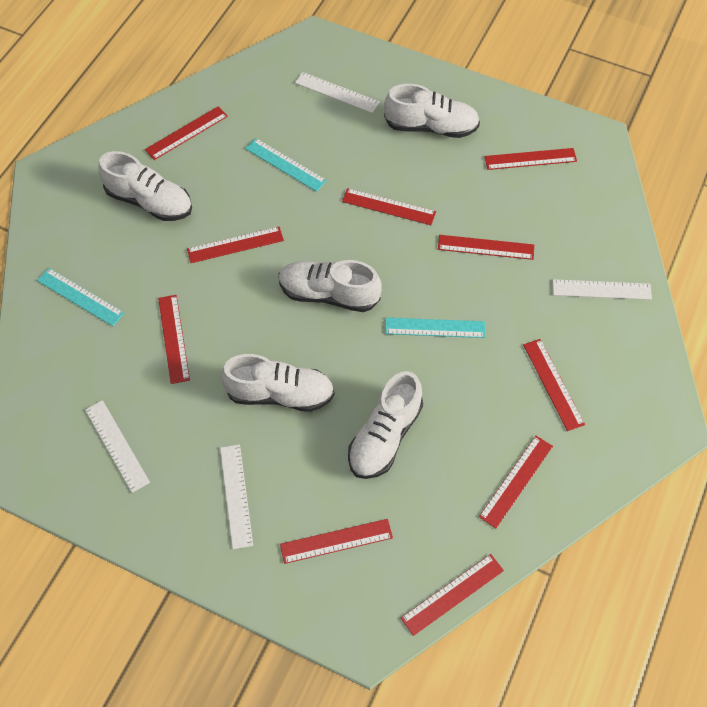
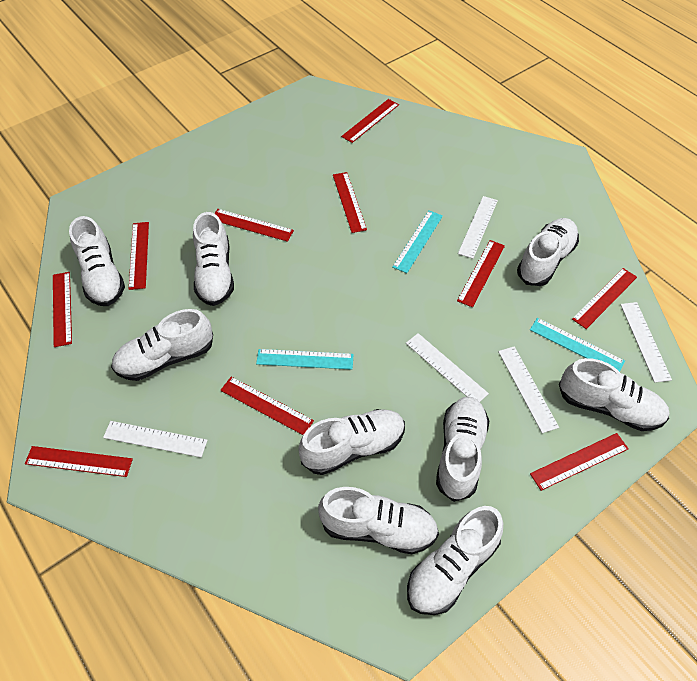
white ruler: 4 -> 5
white shoe: 5 -> 9

